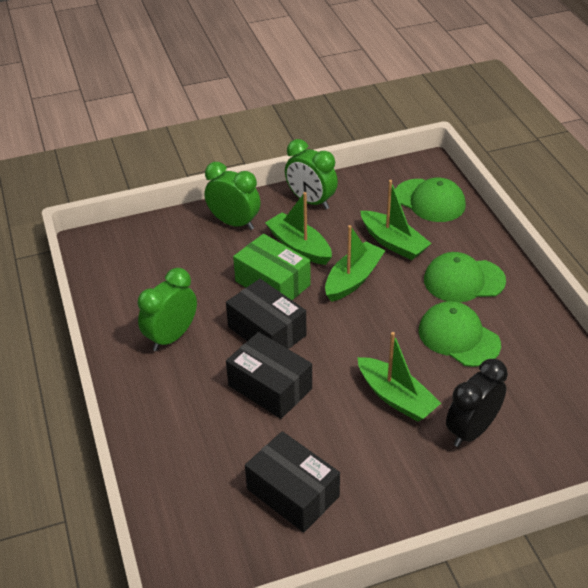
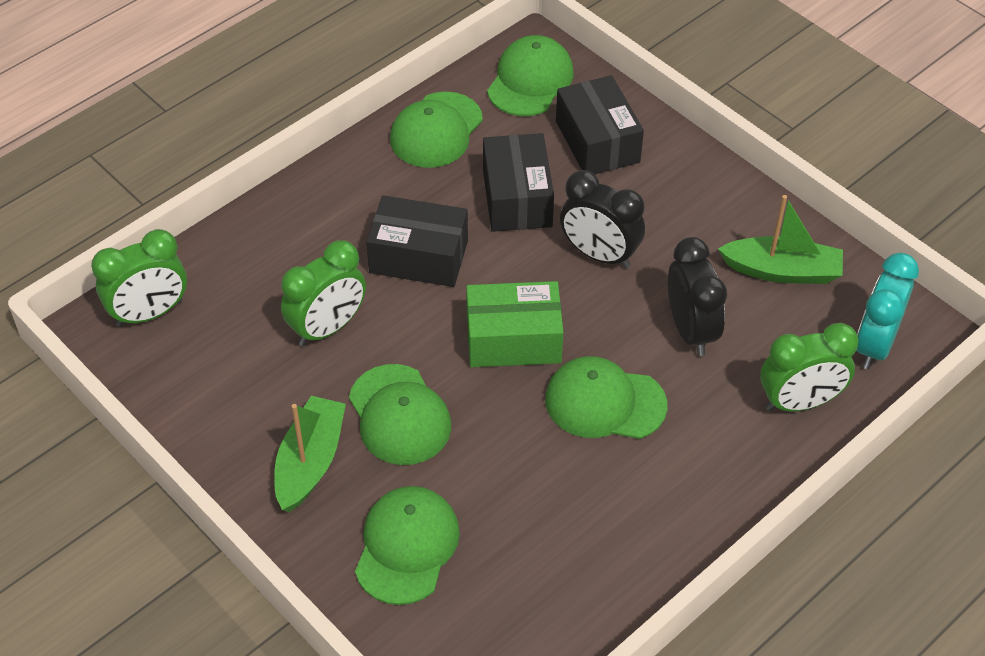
black clock: 1 -> 2
green boat: 4 -> 2
green cap: 3 -> 5
turquoise clock: 0 -> 1

